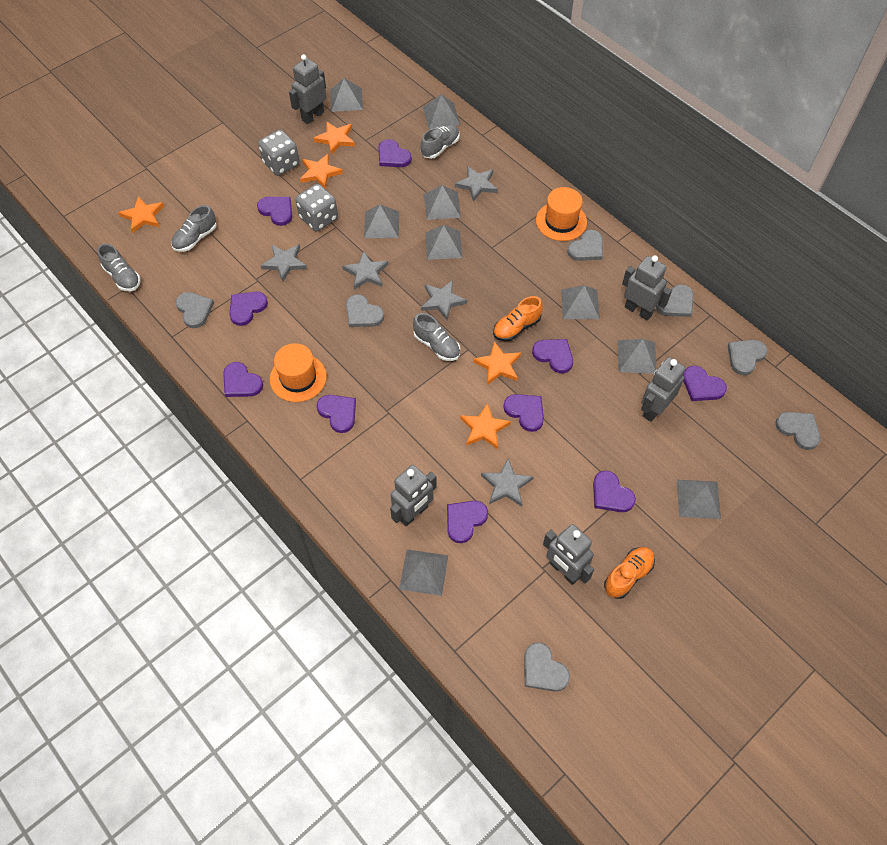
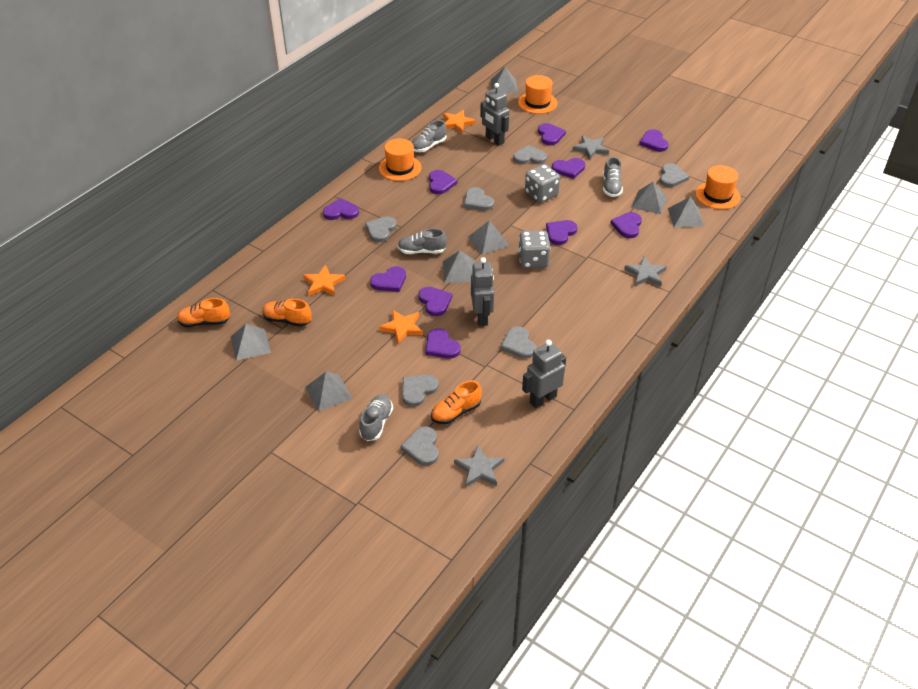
grey pyramid: 9 -> 7
grey robot: 5 -> 3
grey star: 5 -> 3
orange hat: 2 -> 3
orange shoe: 2 -> 3
orange star: 5 -> 3

